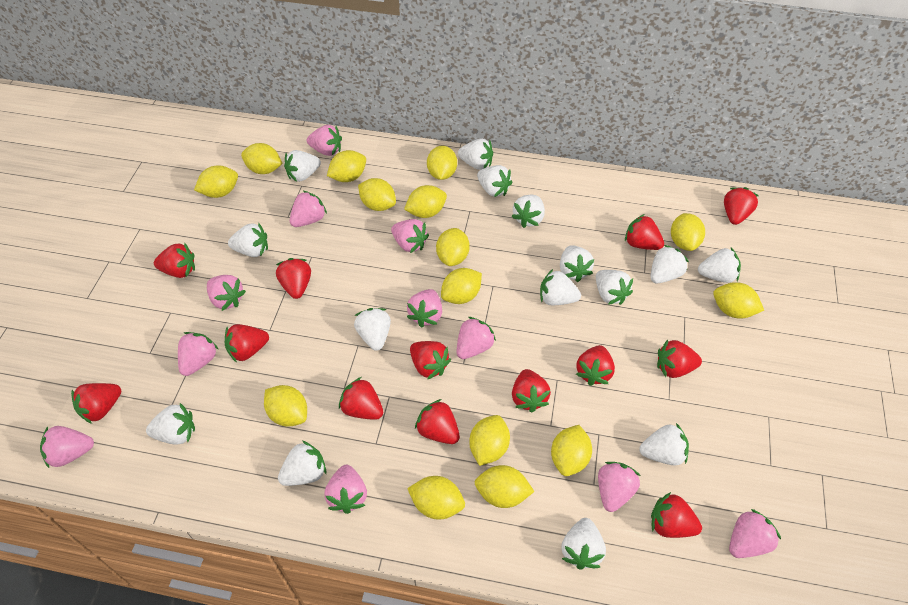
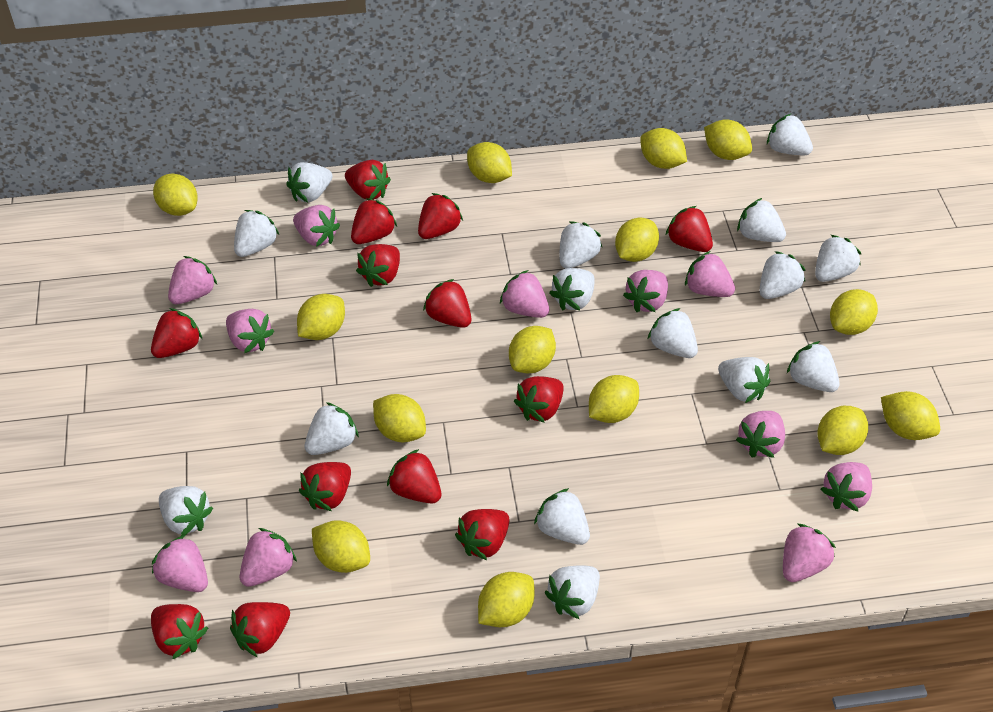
yellow lemon: 15 -> 14

